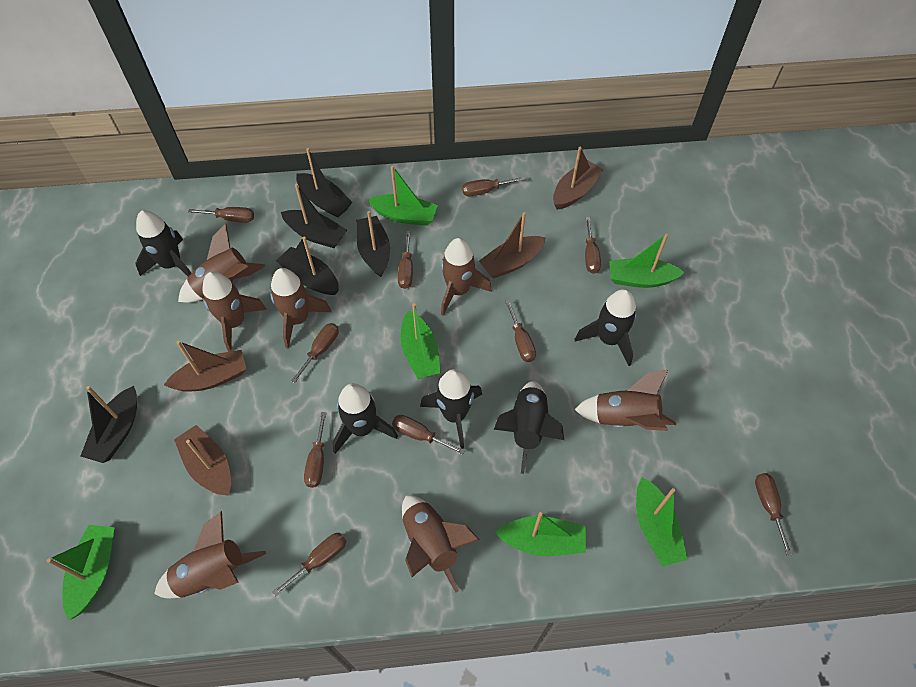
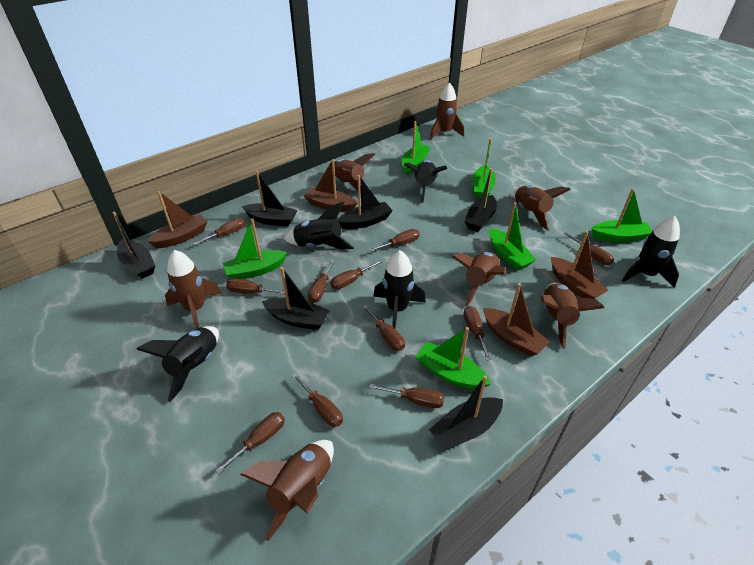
black boat: 5 -> 6
brown screwdriver: 10 -> 11

